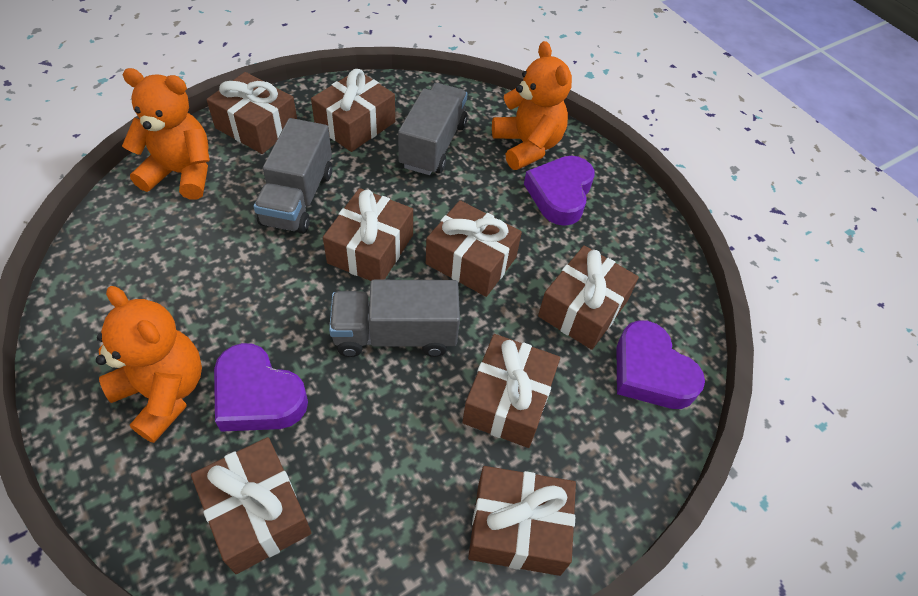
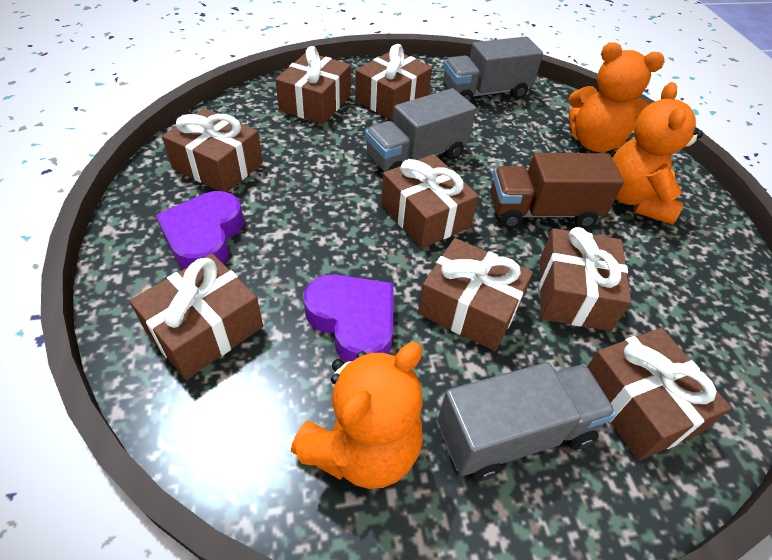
brown truck: 0 -> 1
purple heart: 3 -> 2

